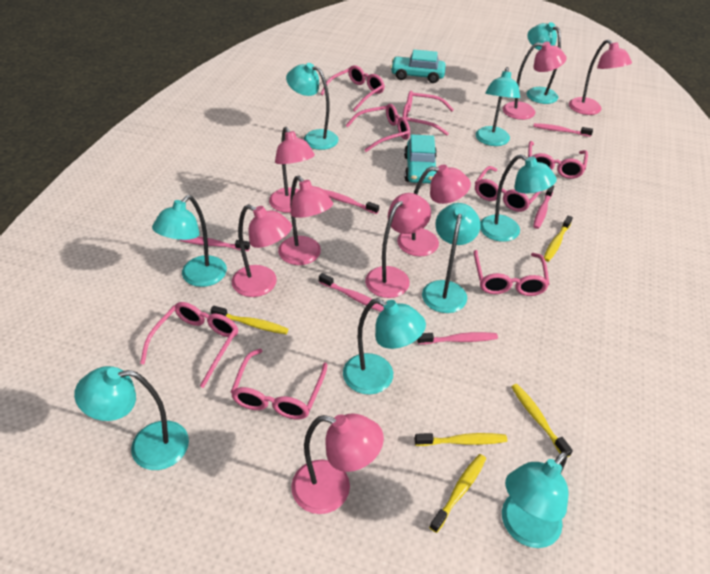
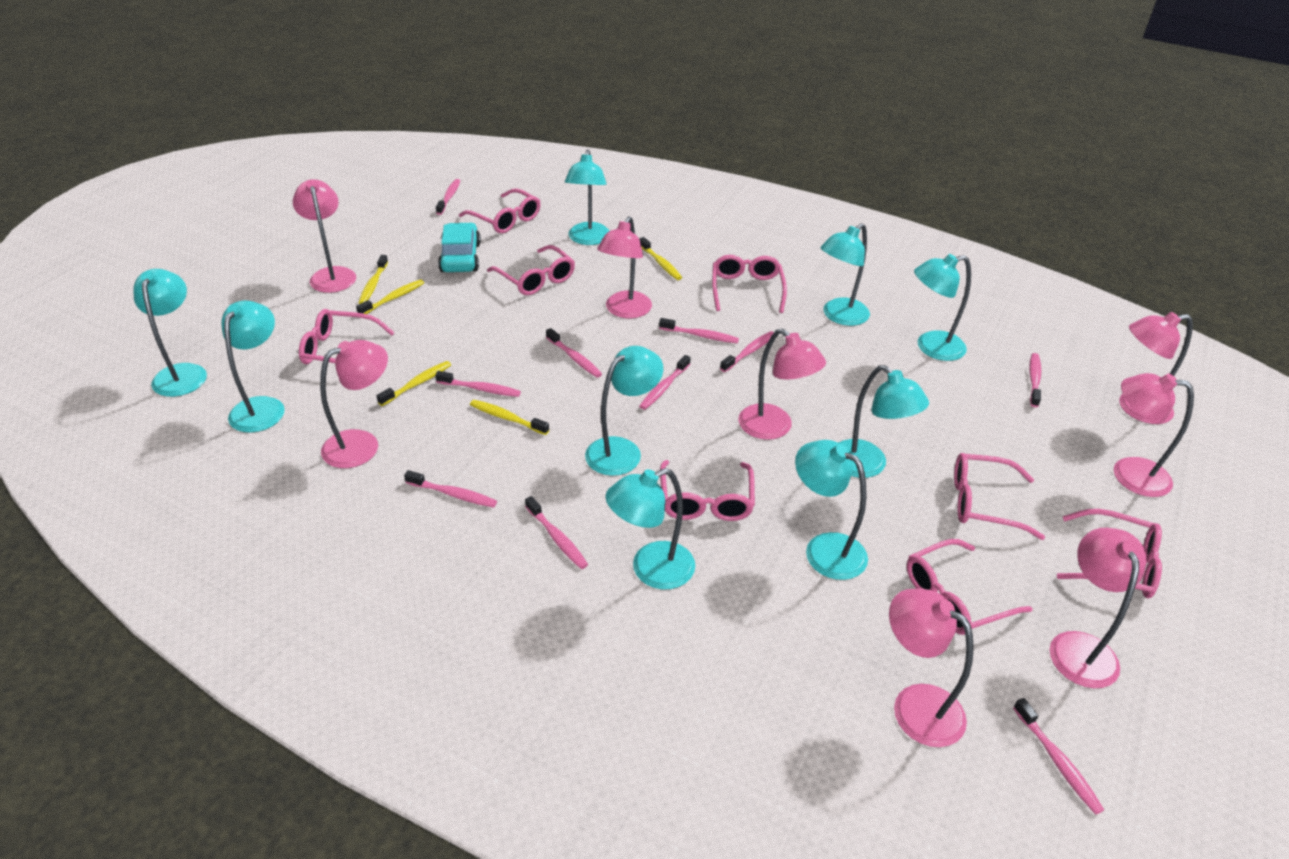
pink toothbrush: 6 -> 10
turquoise car: 2 -> 1

